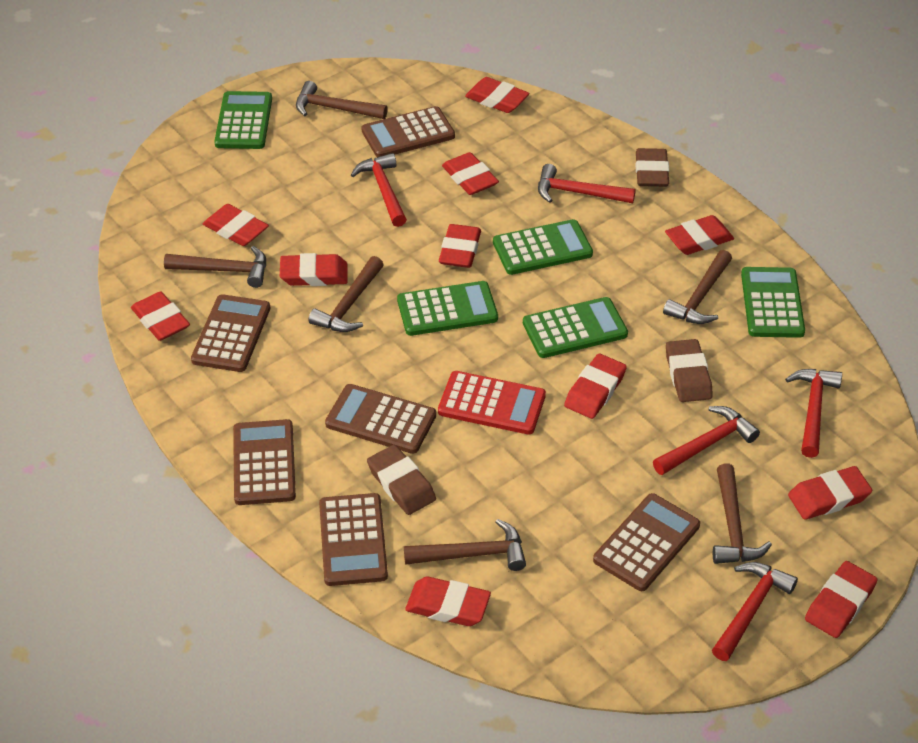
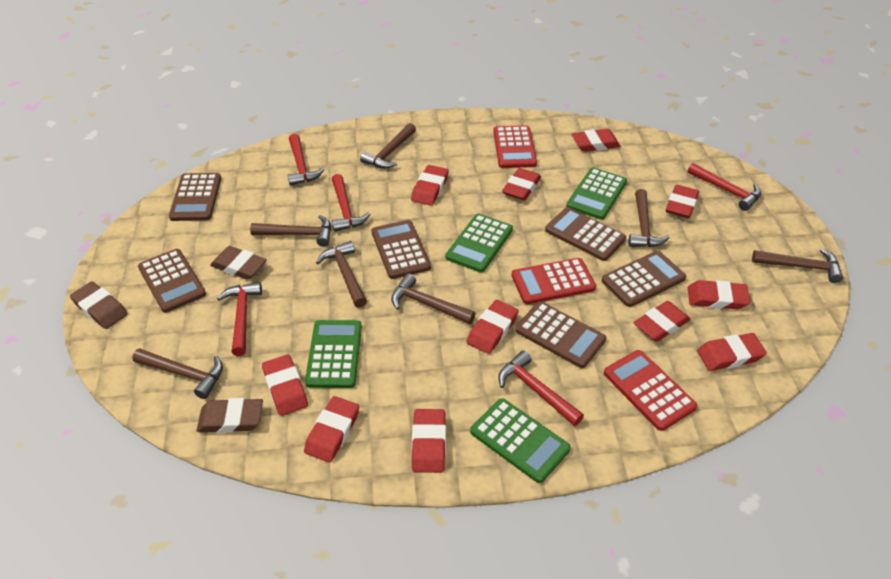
brown hammer: 6 -> 7
green calculator: 5 -> 4
red calculator: 1 -> 3

